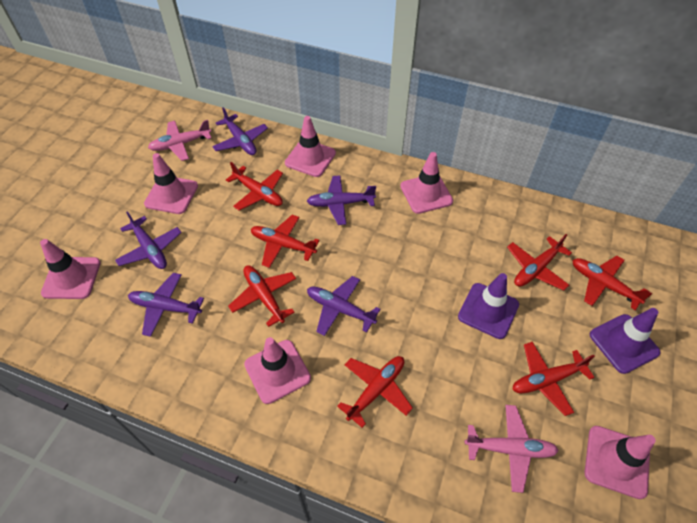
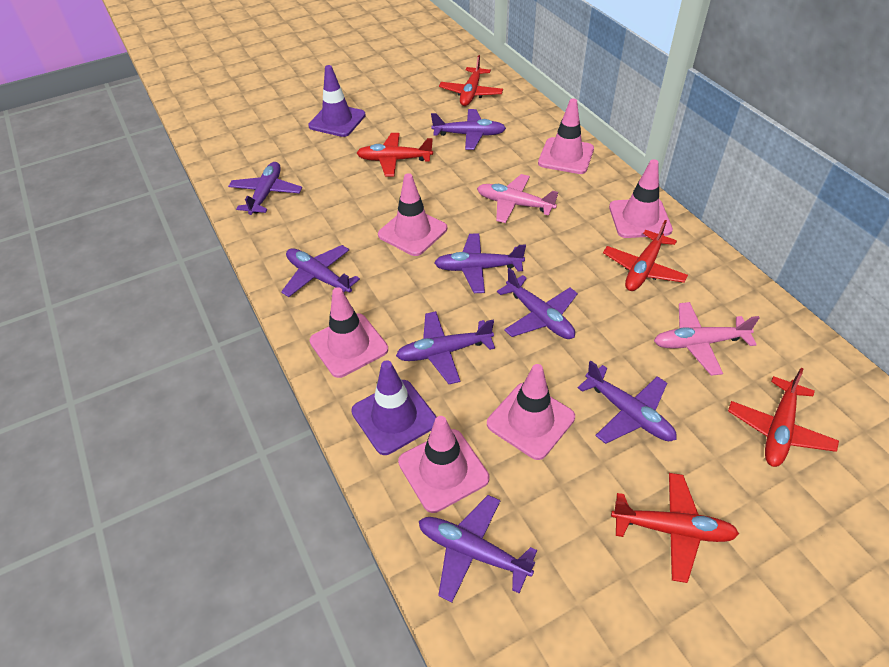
purple plane: 5 -> 8
red plane: 7 -> 5

